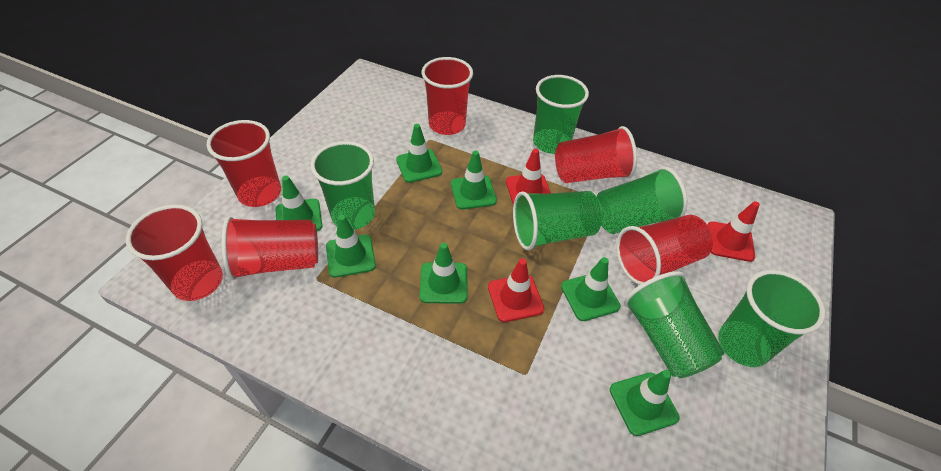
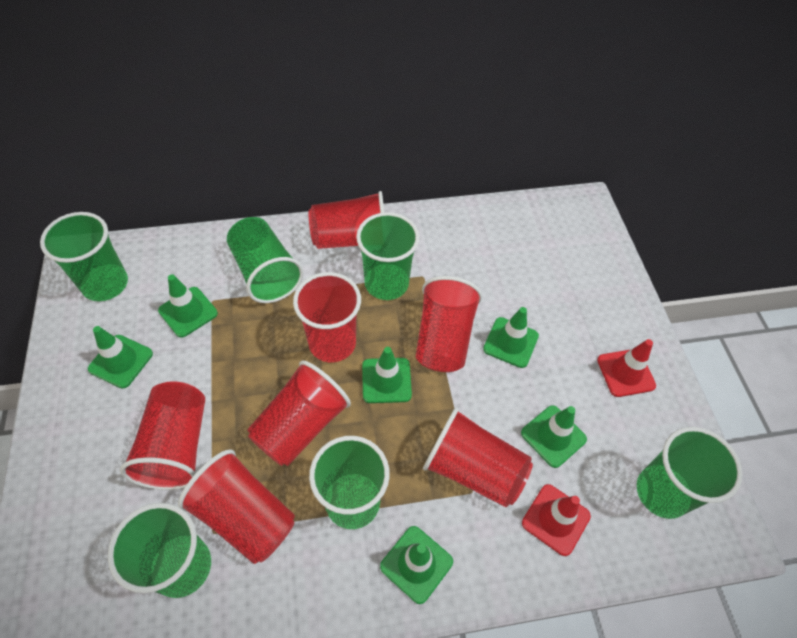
green traffic cone: 7 -> 6
red cup: 6 -> 7
red traffic cone: 3 -> 2

